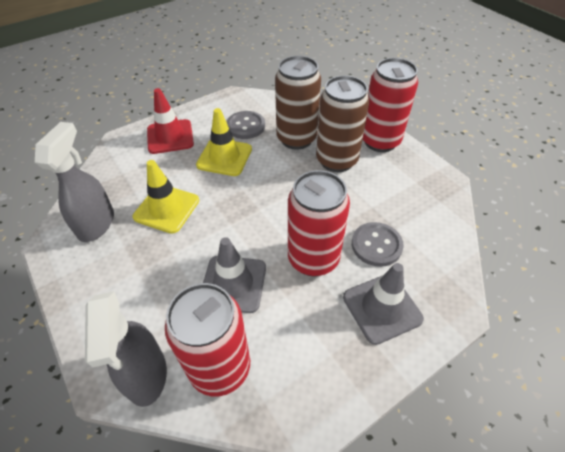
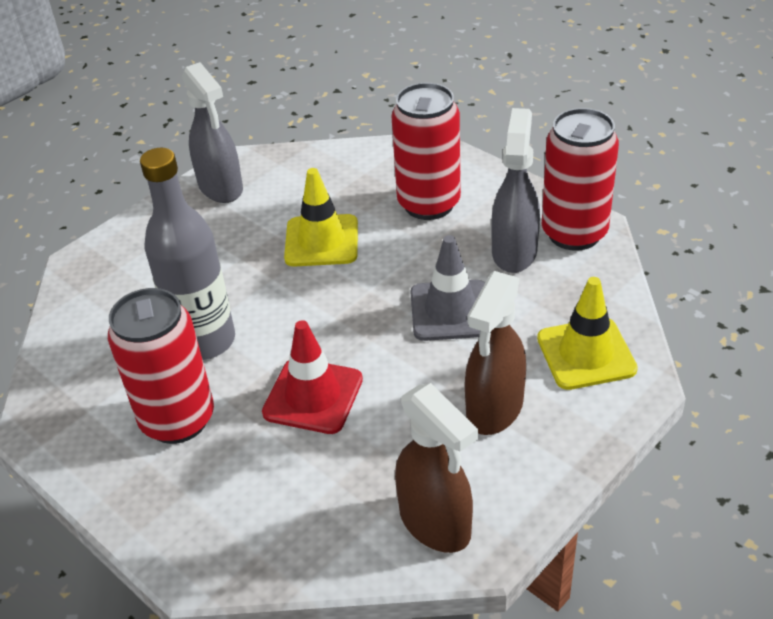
brown can: 2 -> 0
brown spray bottle: 0 -> 2
grey bottle: 0 -> 1
grey button: 2 -> 0
grey traffic cone: 2 -> 1

